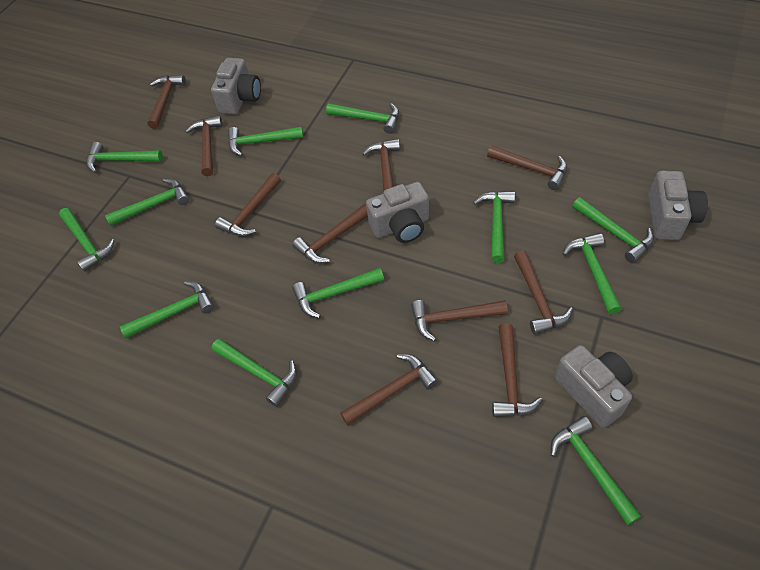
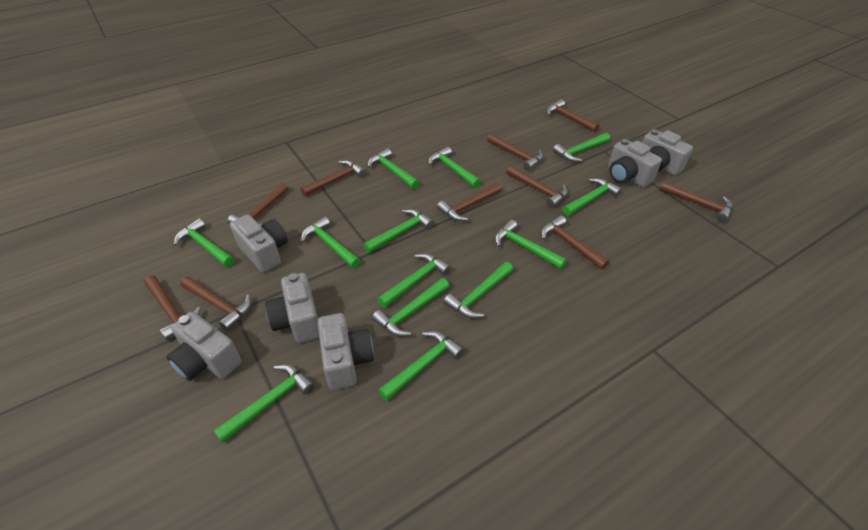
green hammer: 12 -> 13
grey camera: 4 -> 6

